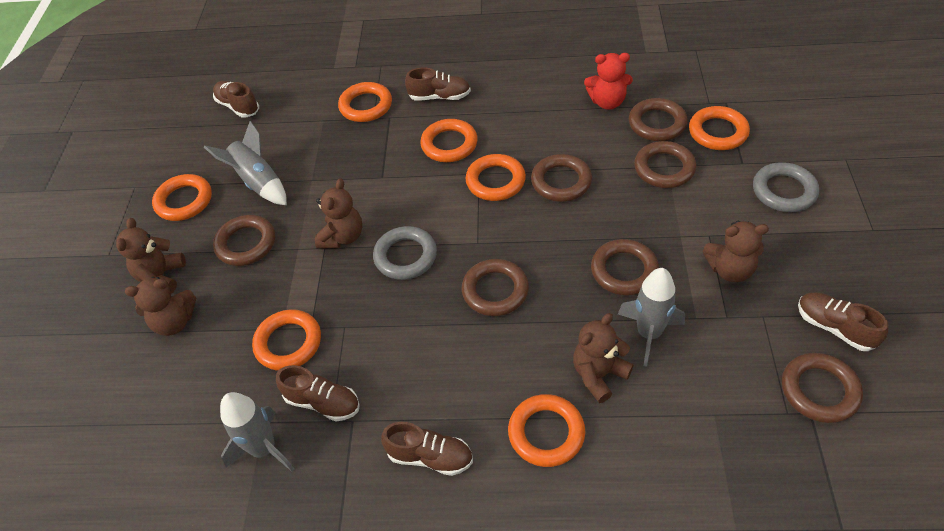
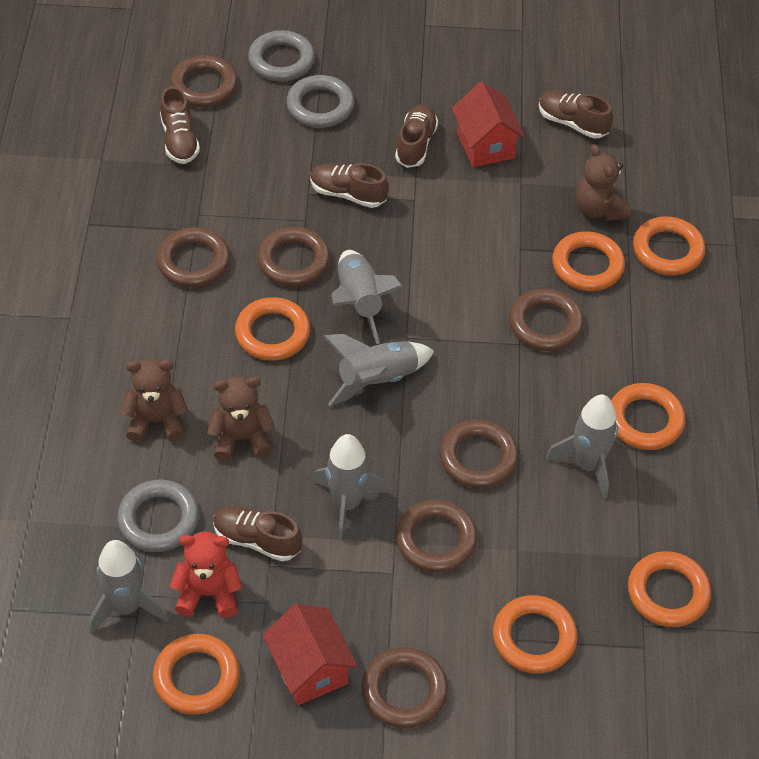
brown teddy bear: 5 -> 3
grey ring: 2 -> 3
grey rocket: 3 -> 5
red house: 0 -> 2

